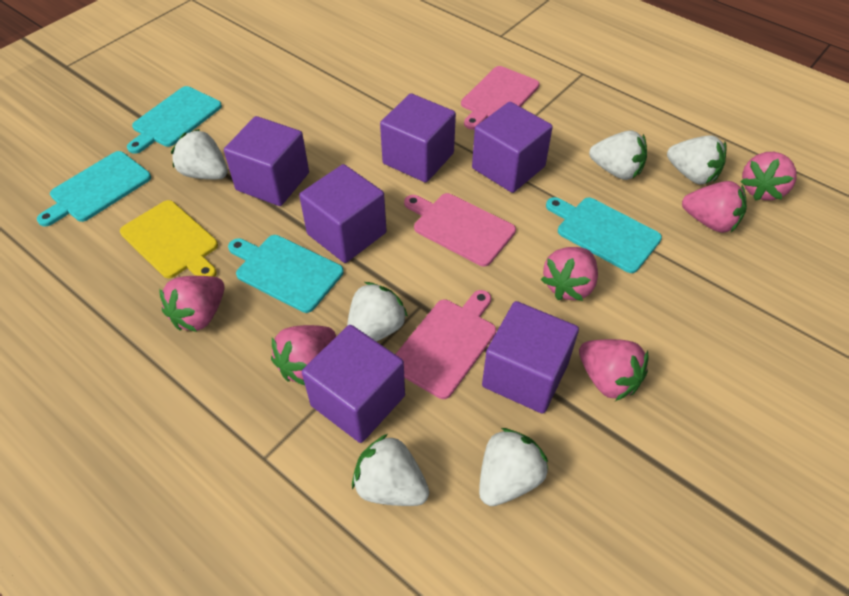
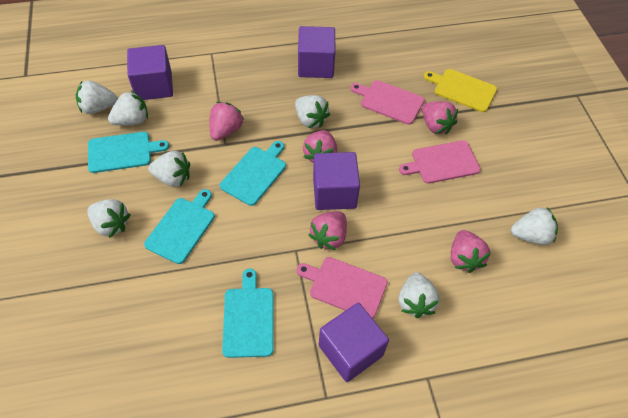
pink strawberry: 6 -> 5
purple cube: 6 -> 4
white strawberry: 6 -> 7

